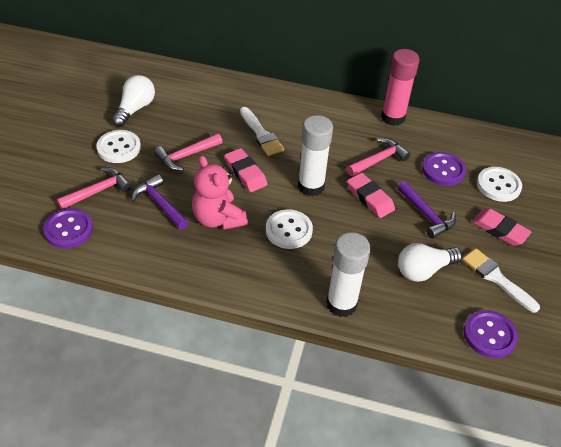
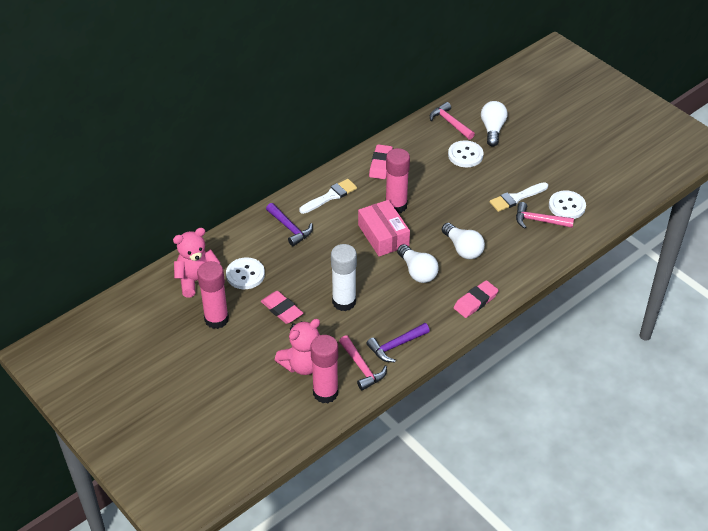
pink box: 0 -> 1
pink glue stick: 1 -> 3
pink teddy bear: 1 -> 2
purple button: 3 -> 0
white glue stick: 2 -> 1
white light bulb: 2 -> 3

